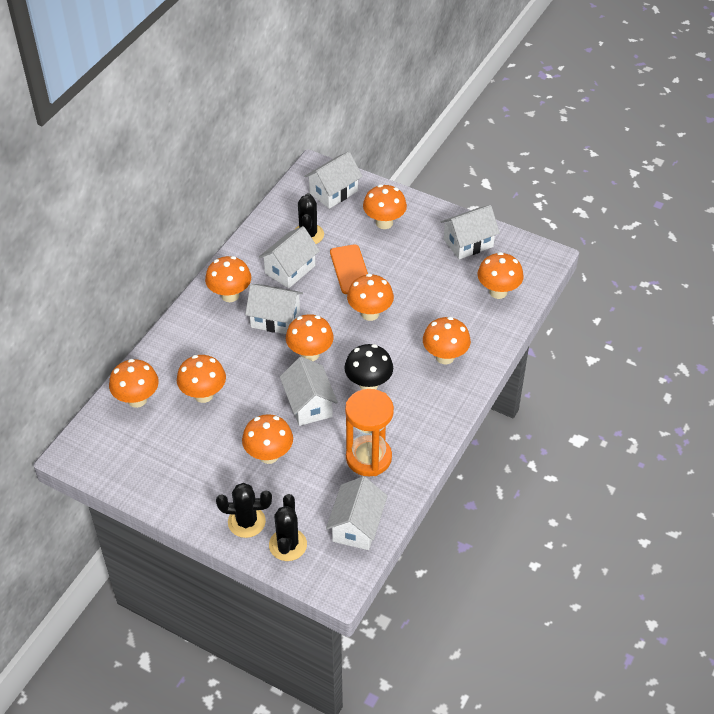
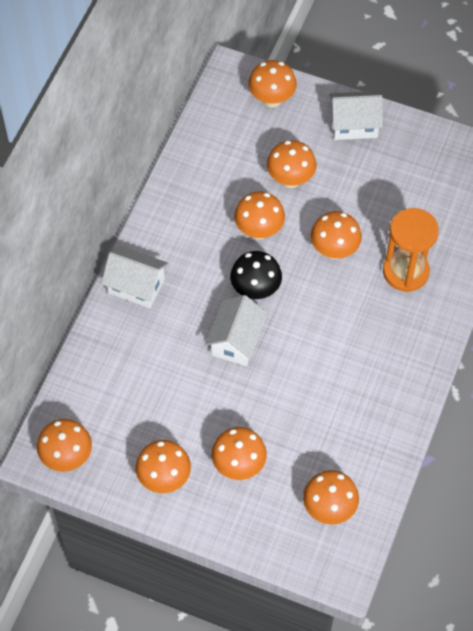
black cactus: 3 -> 0
orange mushroom: 9 -> 8
orange phone: 1 -> 0
white house: 6 -> 3

